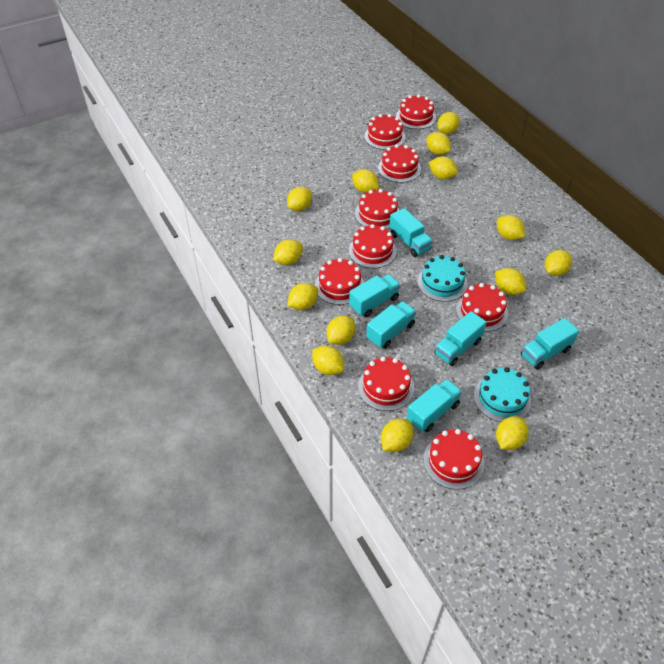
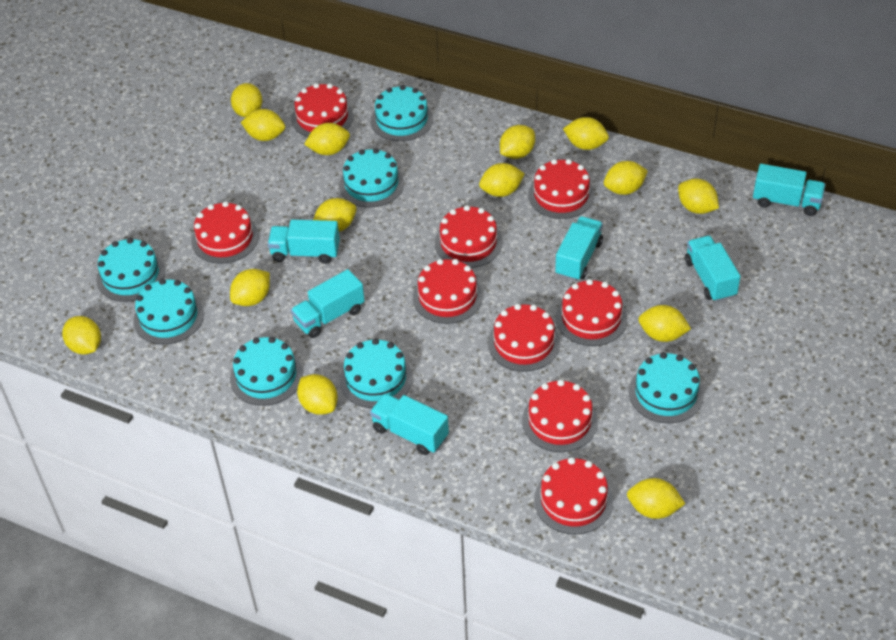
turquoise cake: 2 -> 7

